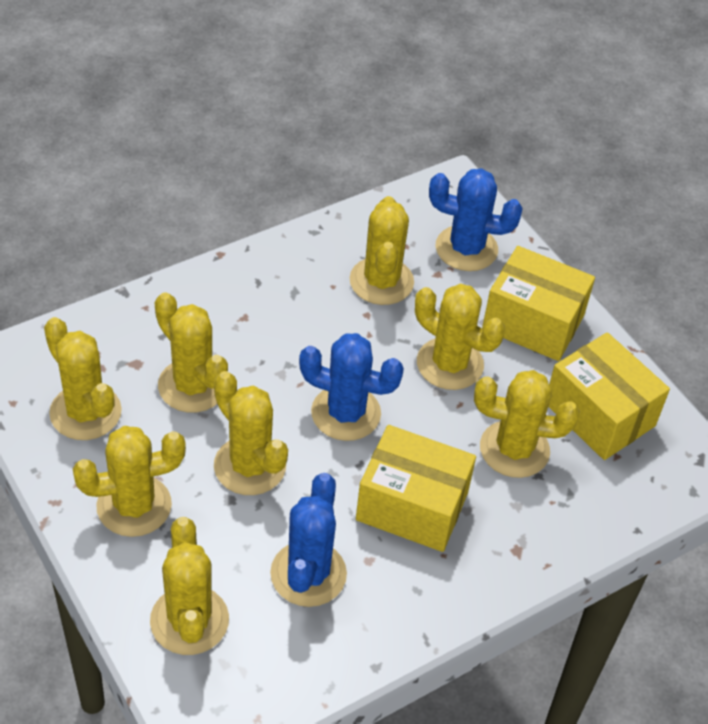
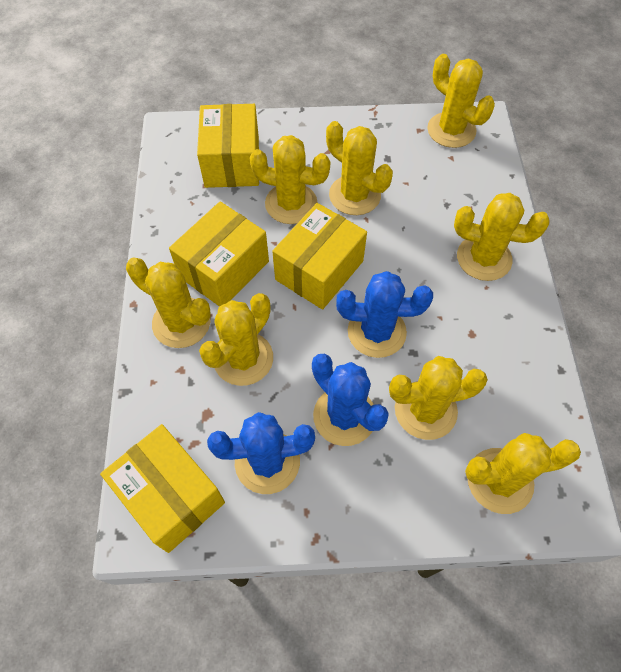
yellow box: 3 -> 4

